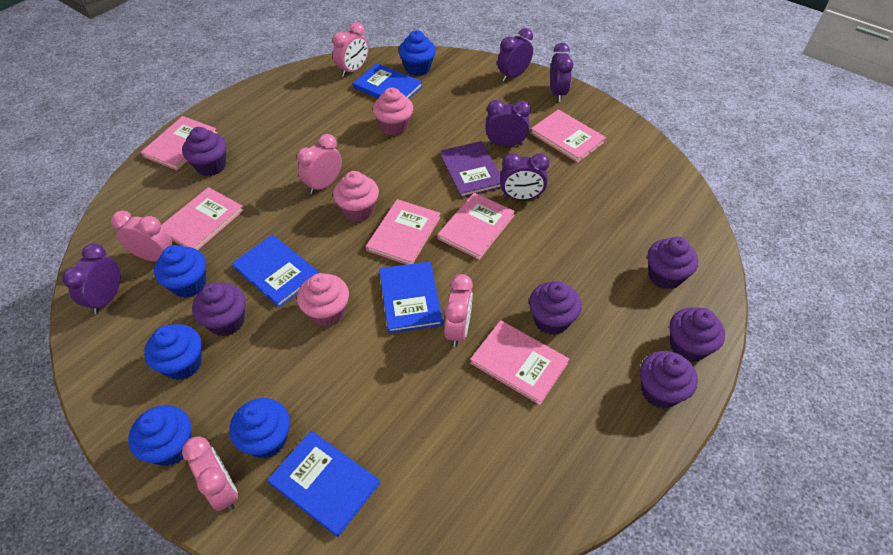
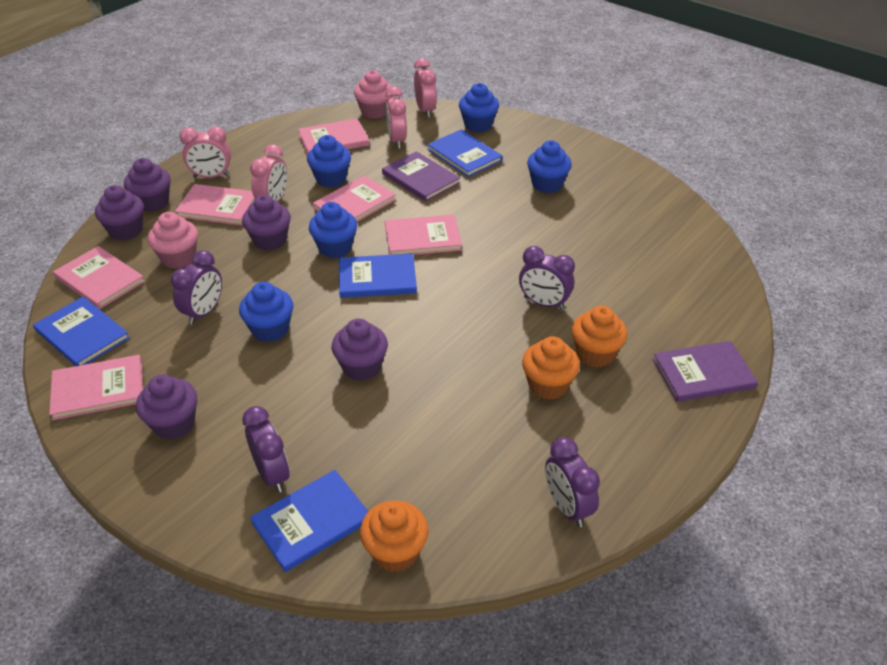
orange cupcake: 0 -> 3
pink clock: 5 -> 4
pink cupcake: 3 -> 2
purple book: 1 -> 2
purple clock: 5 -> 4
purple cupcake: 6 -> 5

